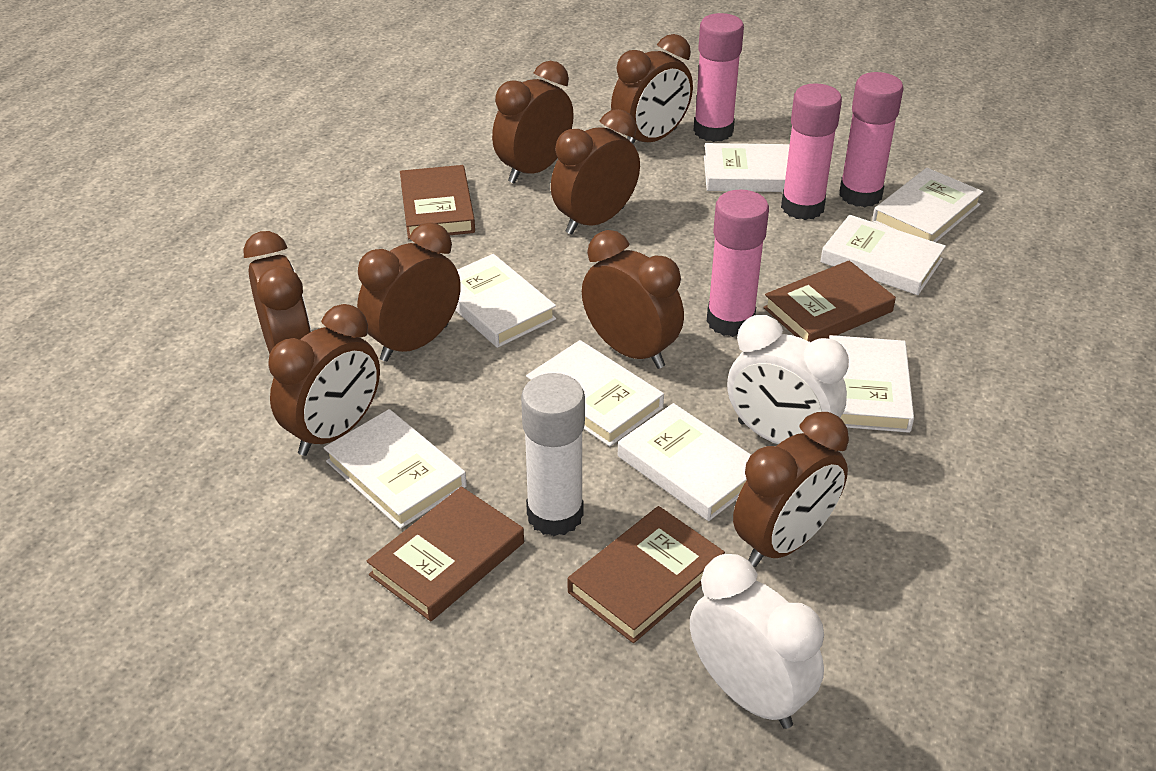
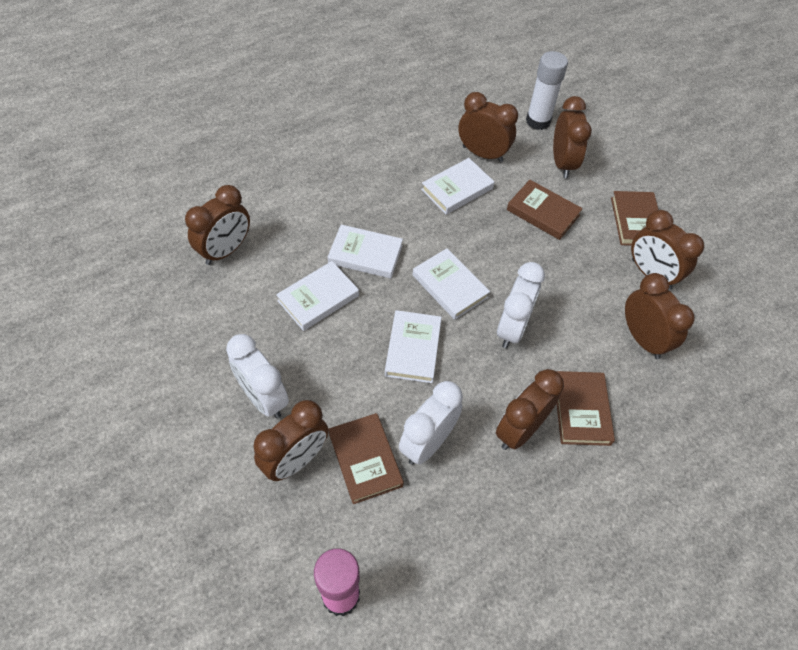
brown clock: 8 -> 7
pink glue stick: 4 -> 1
white book: 8 -> 5
white clock: 2 -> 3

